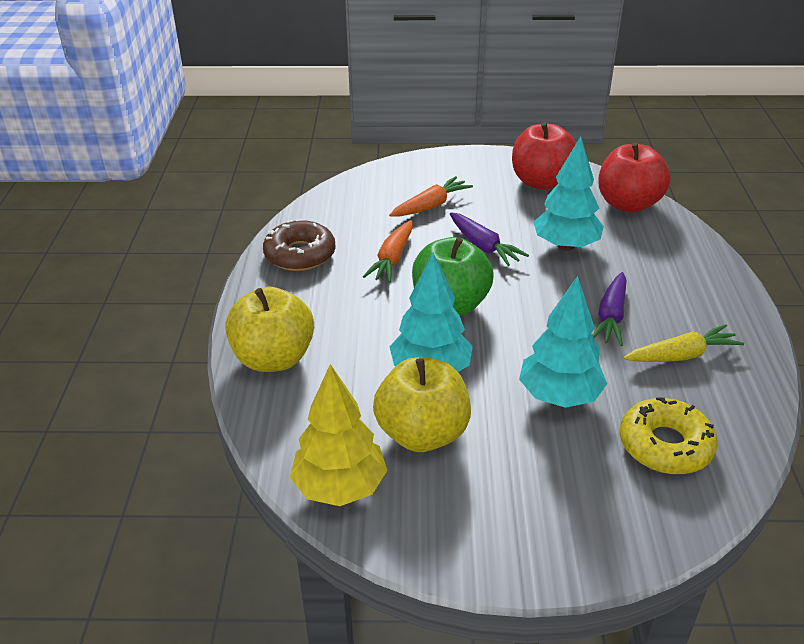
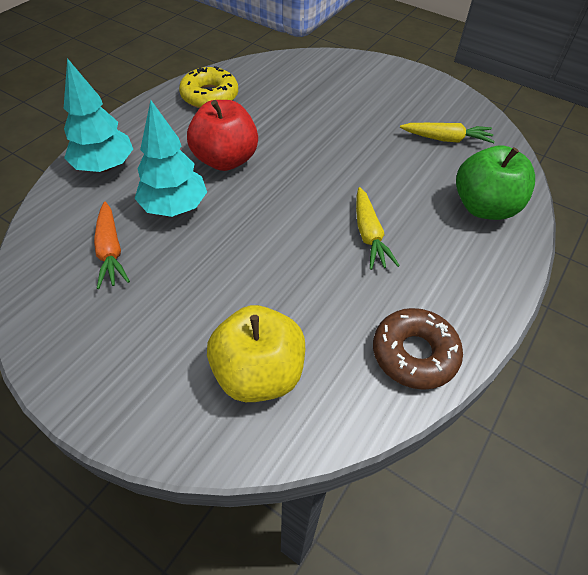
orange carrot: 2 -> 1
purple carrot: 2 -> 0
red apple: 2 -> 1
turquoise tree: 3 -> 2
yellow apple: 2 -> 1
yellow carrot: 1 -> 2
yellow tree: 1 -> 0

